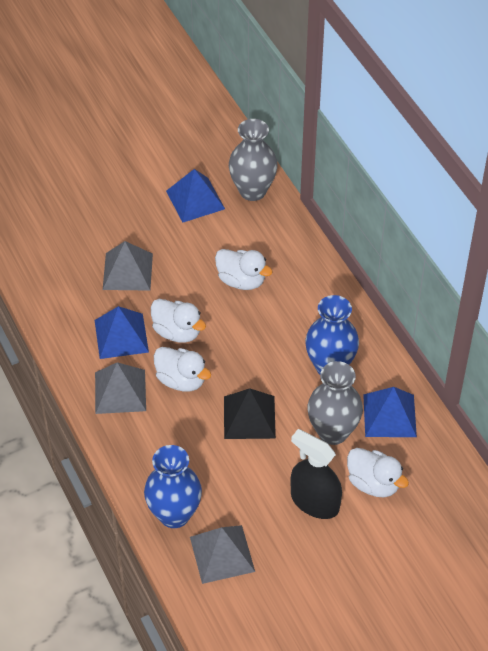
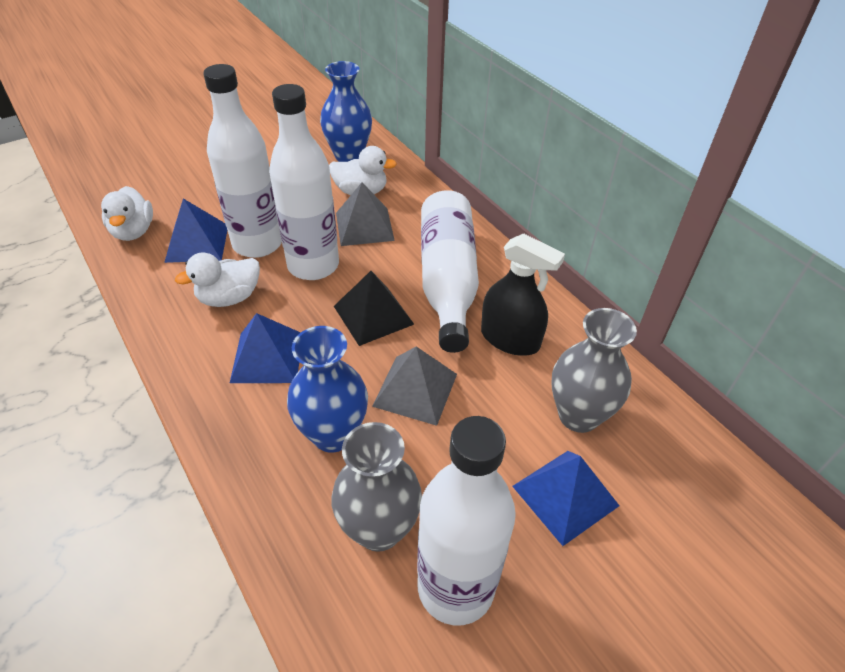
grey pyramid: 3 -> 2
white bottle: 0 -> 4
white duck: 4 -> 3

